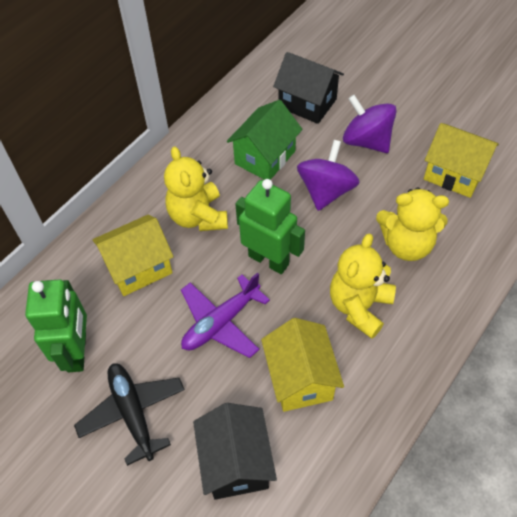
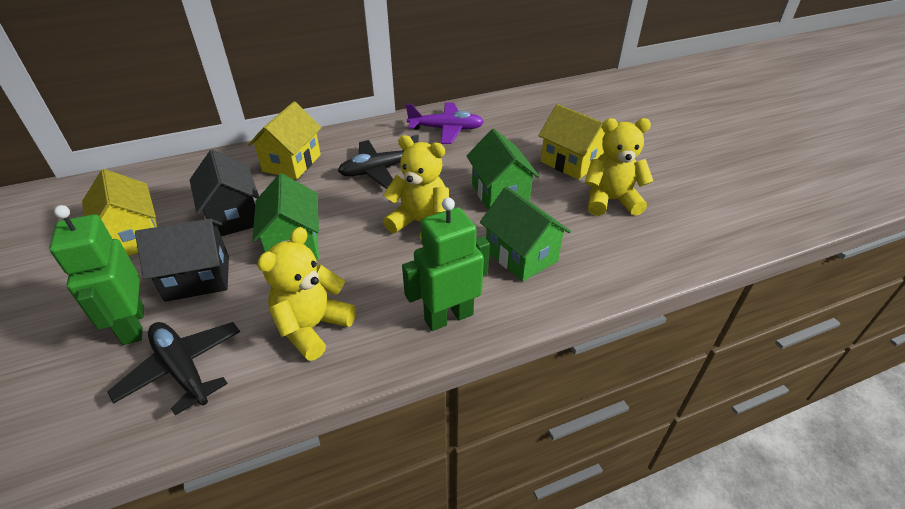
black plane: 1 -> 2
green house: 1 -> 3
purple spinning top: 2 -> 0

